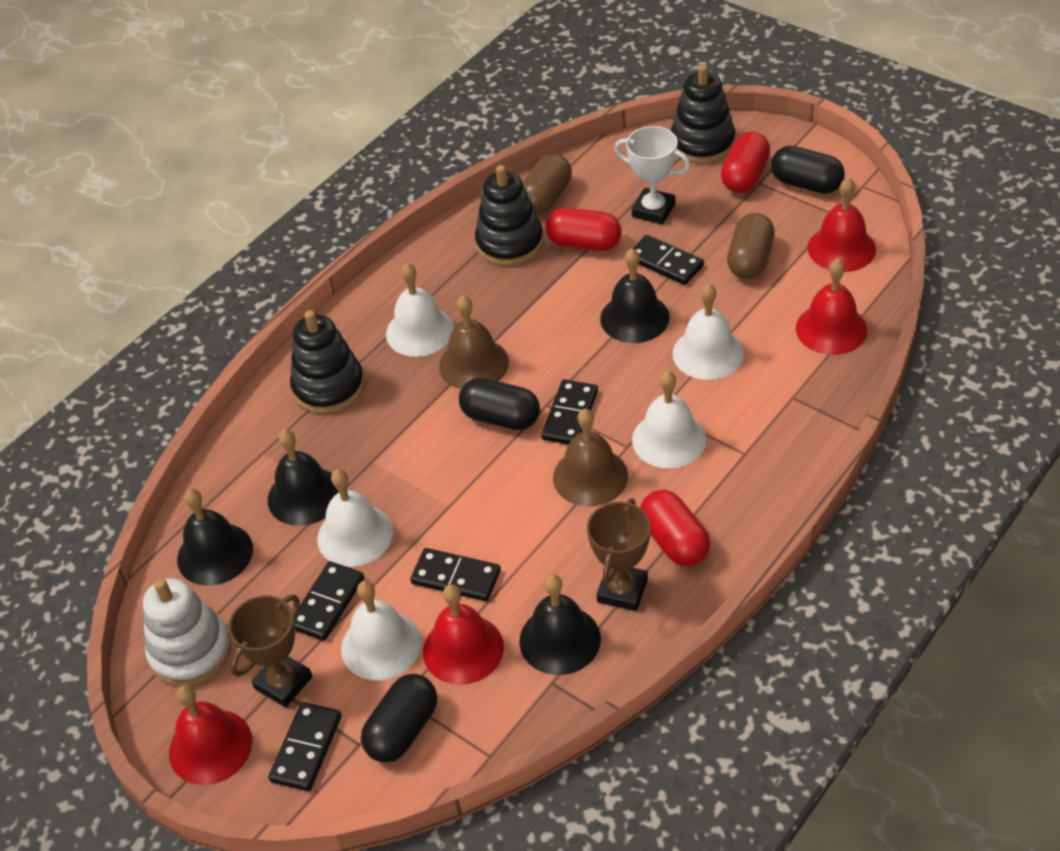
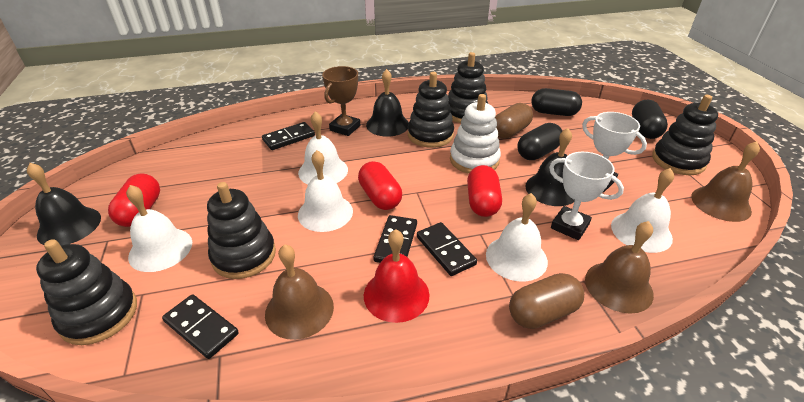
black bell: 4 -> 3
black domino: 5 -> 4
black stacking toy: 3 -> 5
brown bell: 2 -> 3
brown trophy: 2 -> 1
red bell: 4 -> 1
white trophy: 1 -> 2

